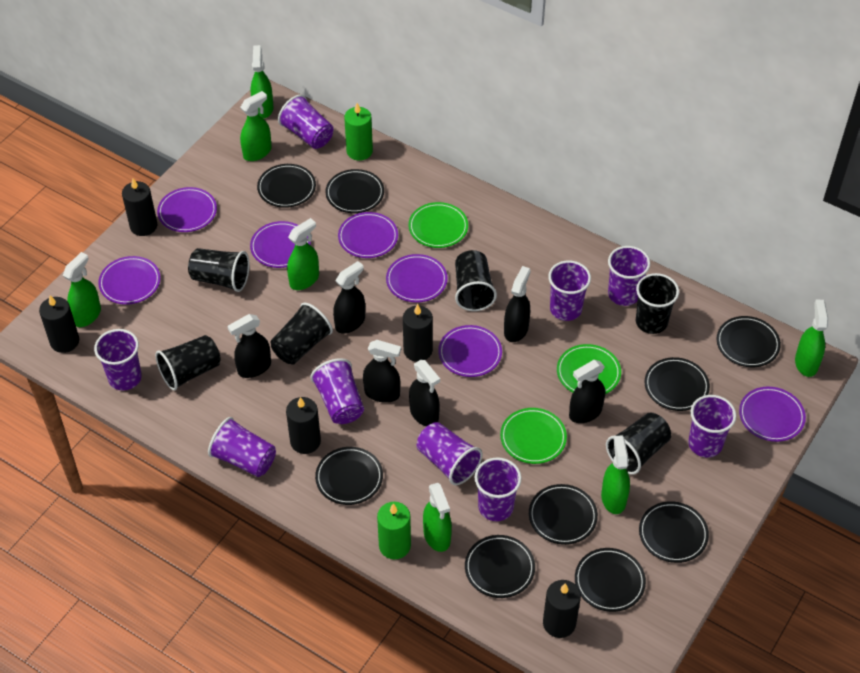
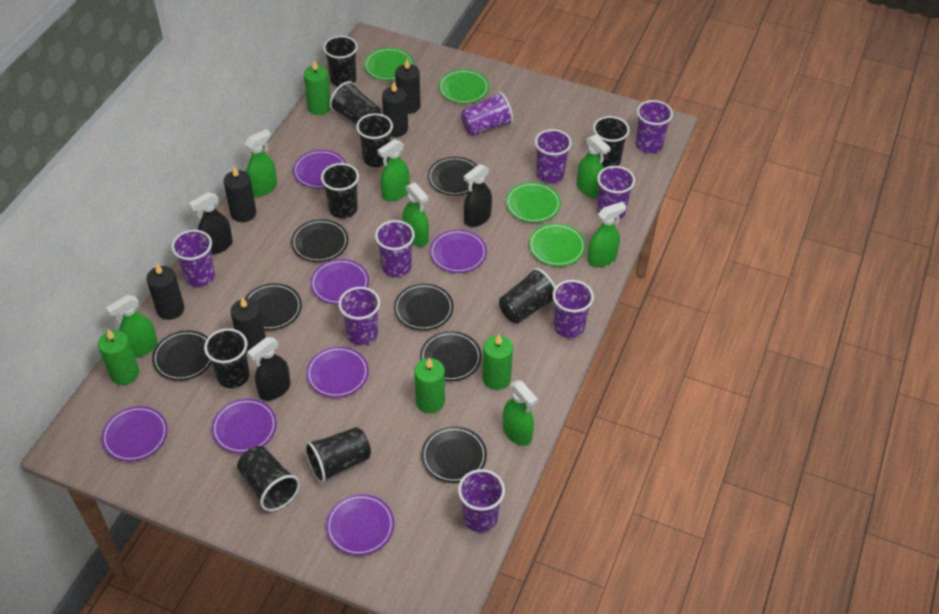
black cup: 6 -> 9
black plate: 9 -> 7
black spray bottle: 6 -> 3
green candle: 2 -> 4
green plate: 3 -> 4

